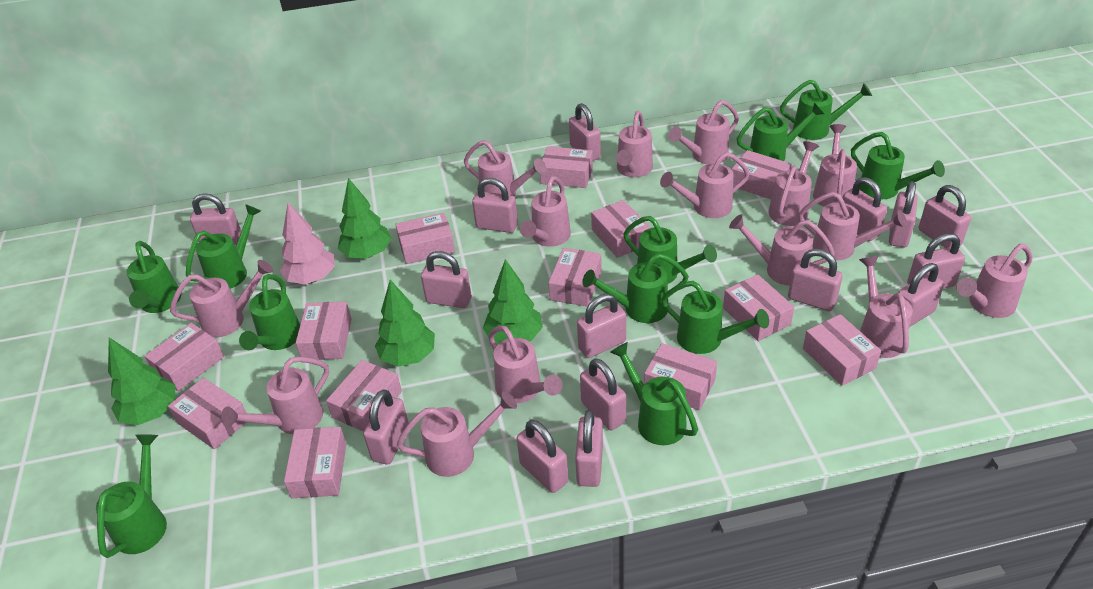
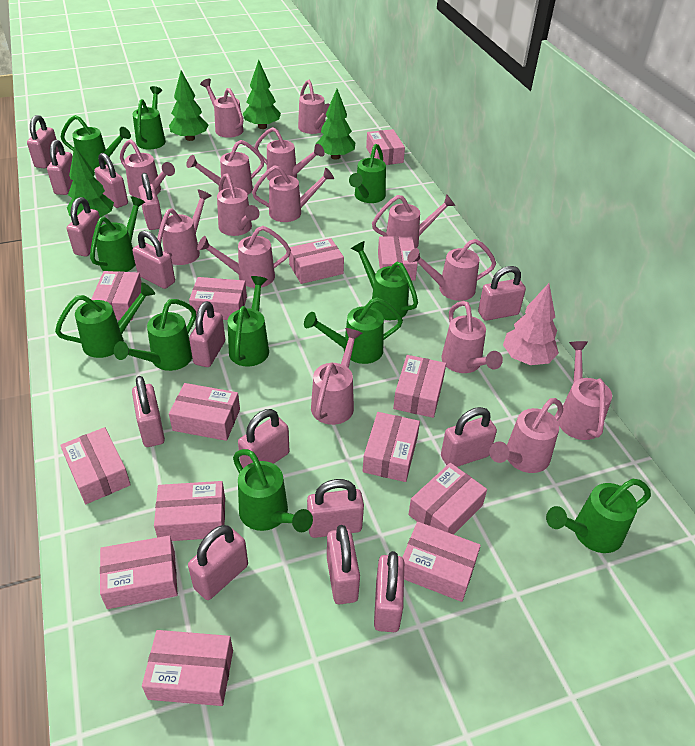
pink box: 13 -> 14

